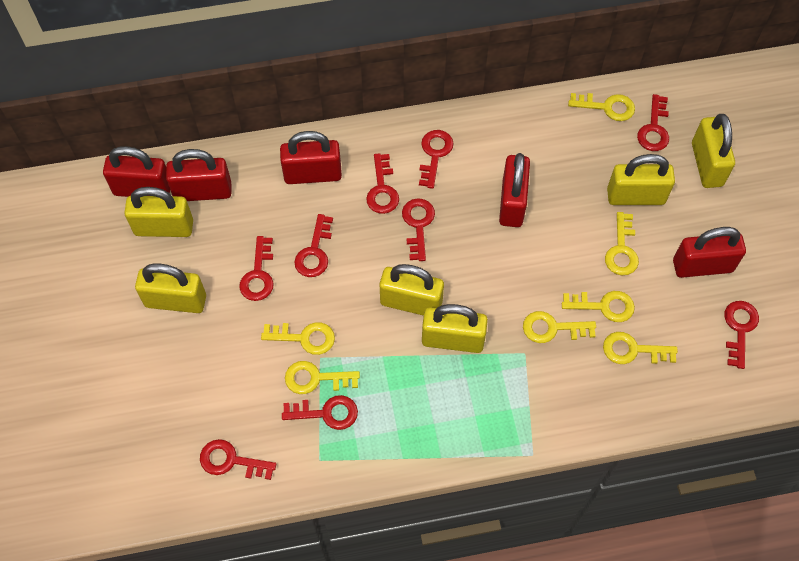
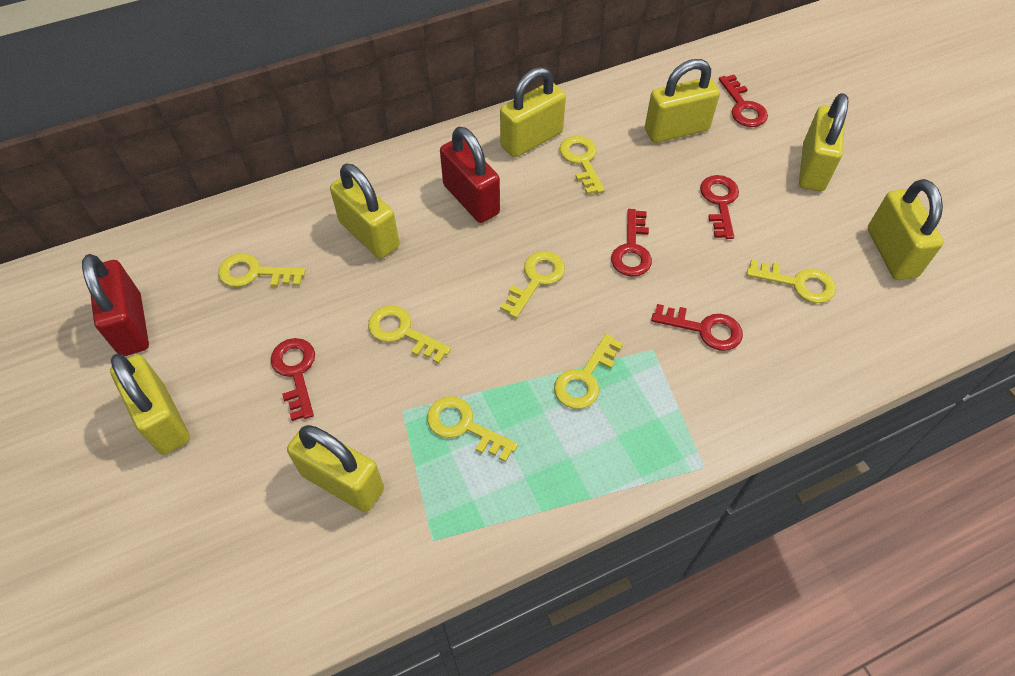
red key: 9 -> 5
red padlock: 5 -> 2
yellow padlock: 6 -> 7

